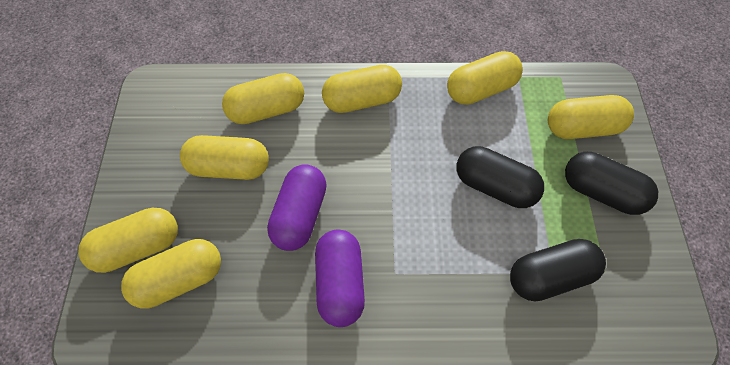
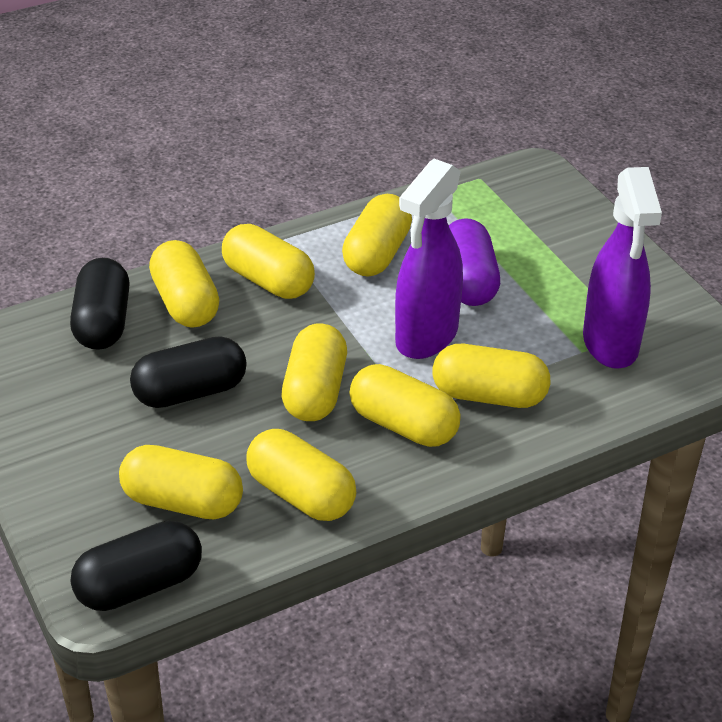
purple capsule: 2 -> 1
purple spray bottle: 0 -> 2
yellow capsule: 7 -> 8

